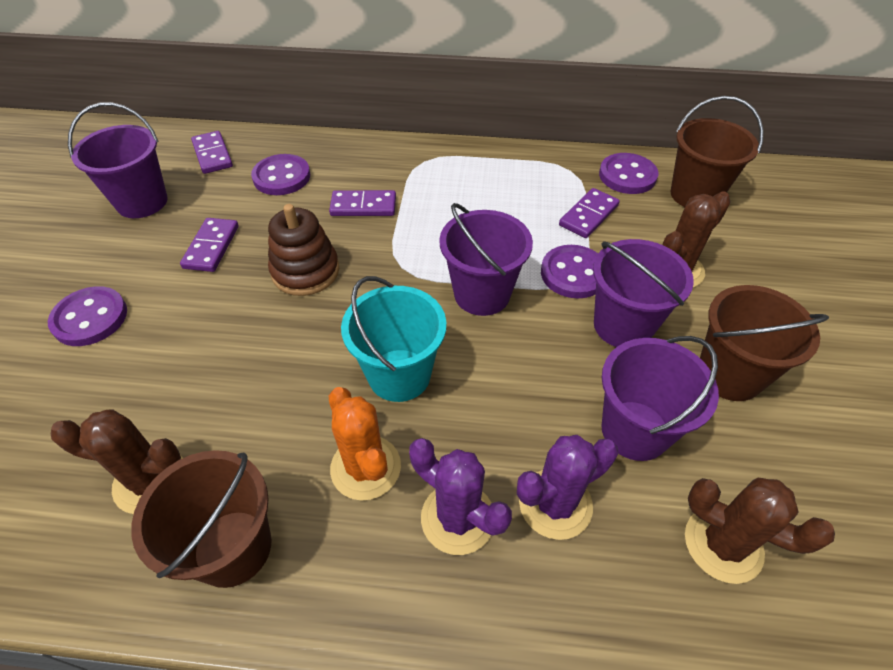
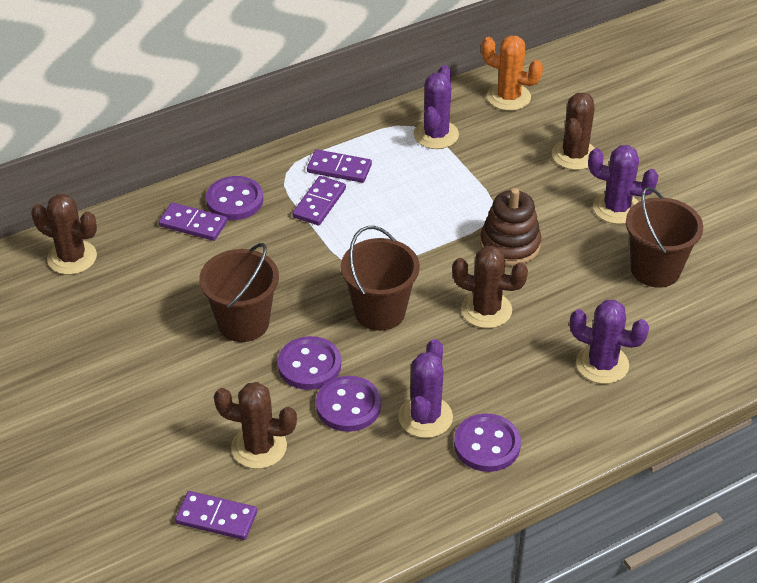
brown cactus: 3 -> 4
purple bucket: 4 -> 0
purple cactus: 2 -> 4
turquoise bucket: 1 -> 0

